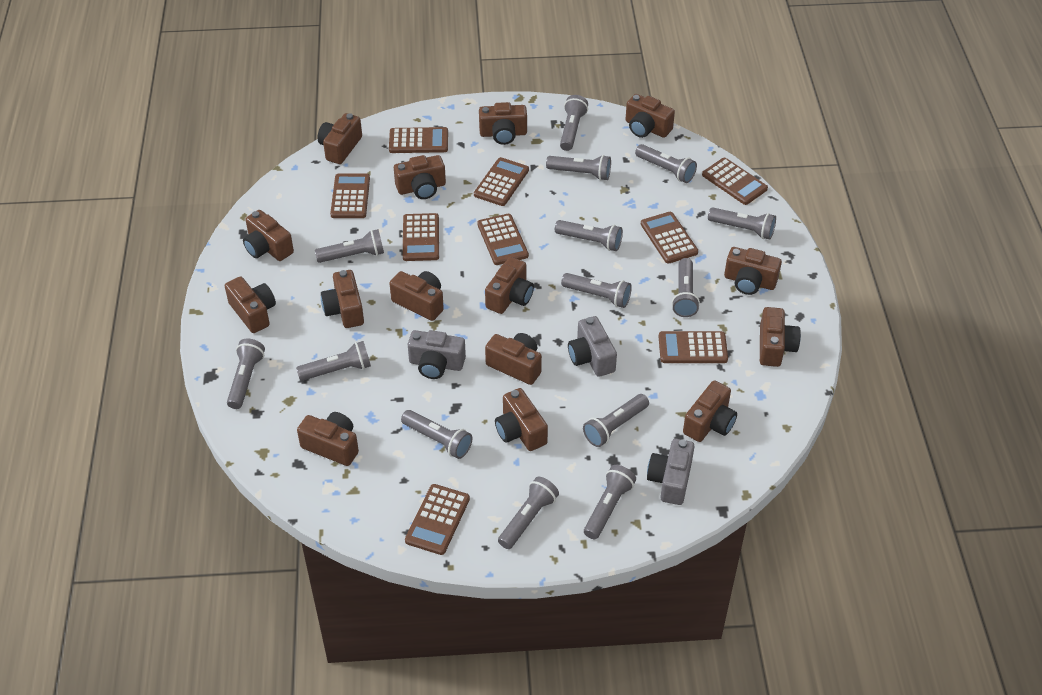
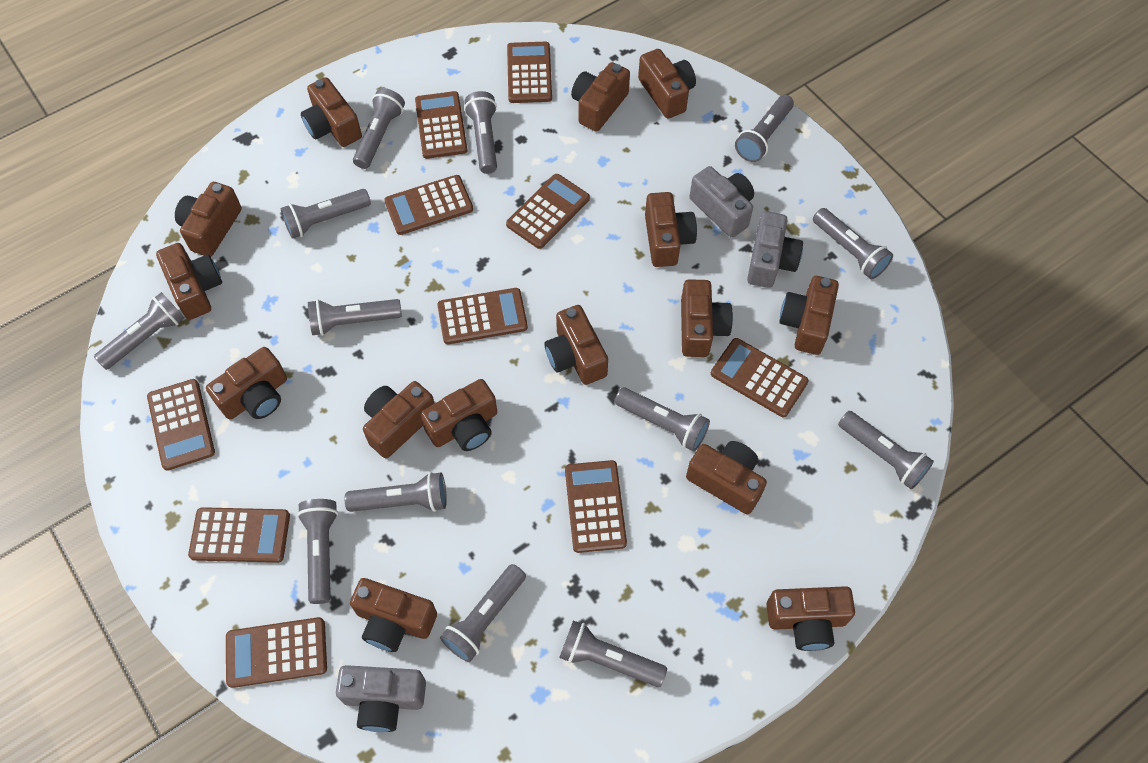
brown calculator: 9 -> 10
grey flashlight: 14 -> 13

